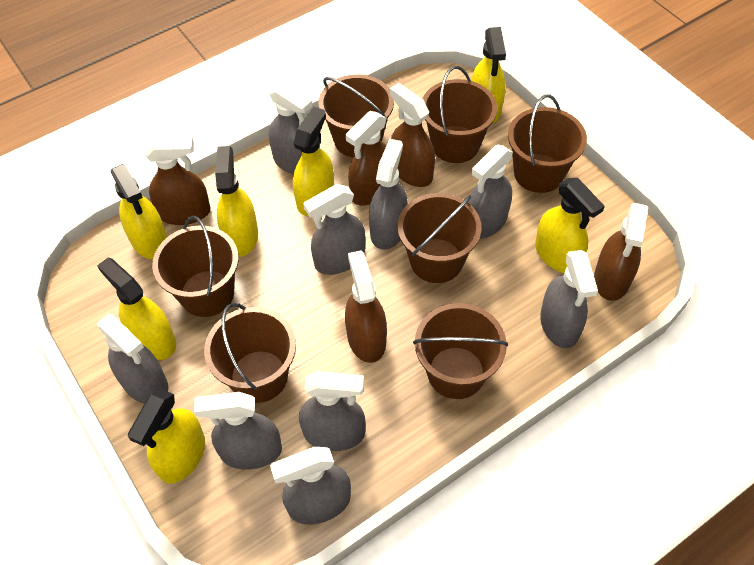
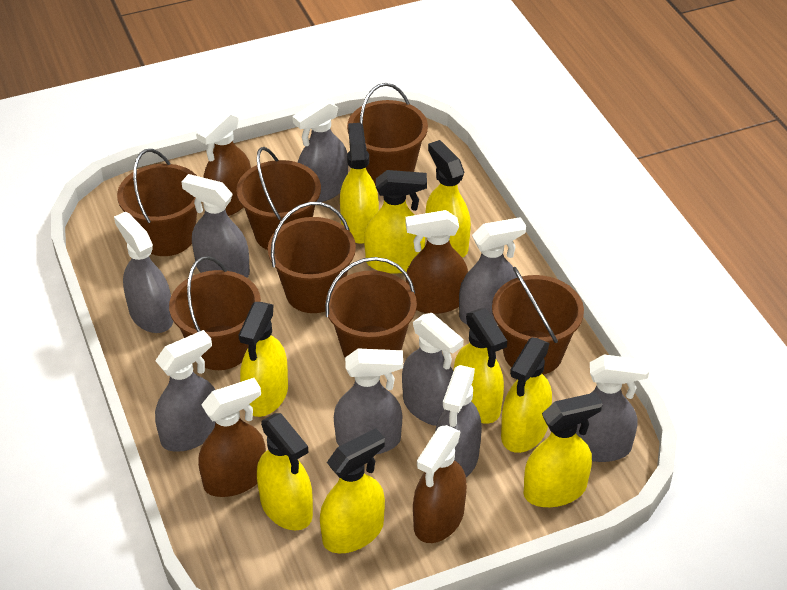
brown spray bottle: 5 -> 4
yellow spray bottle: 7 -> 9

